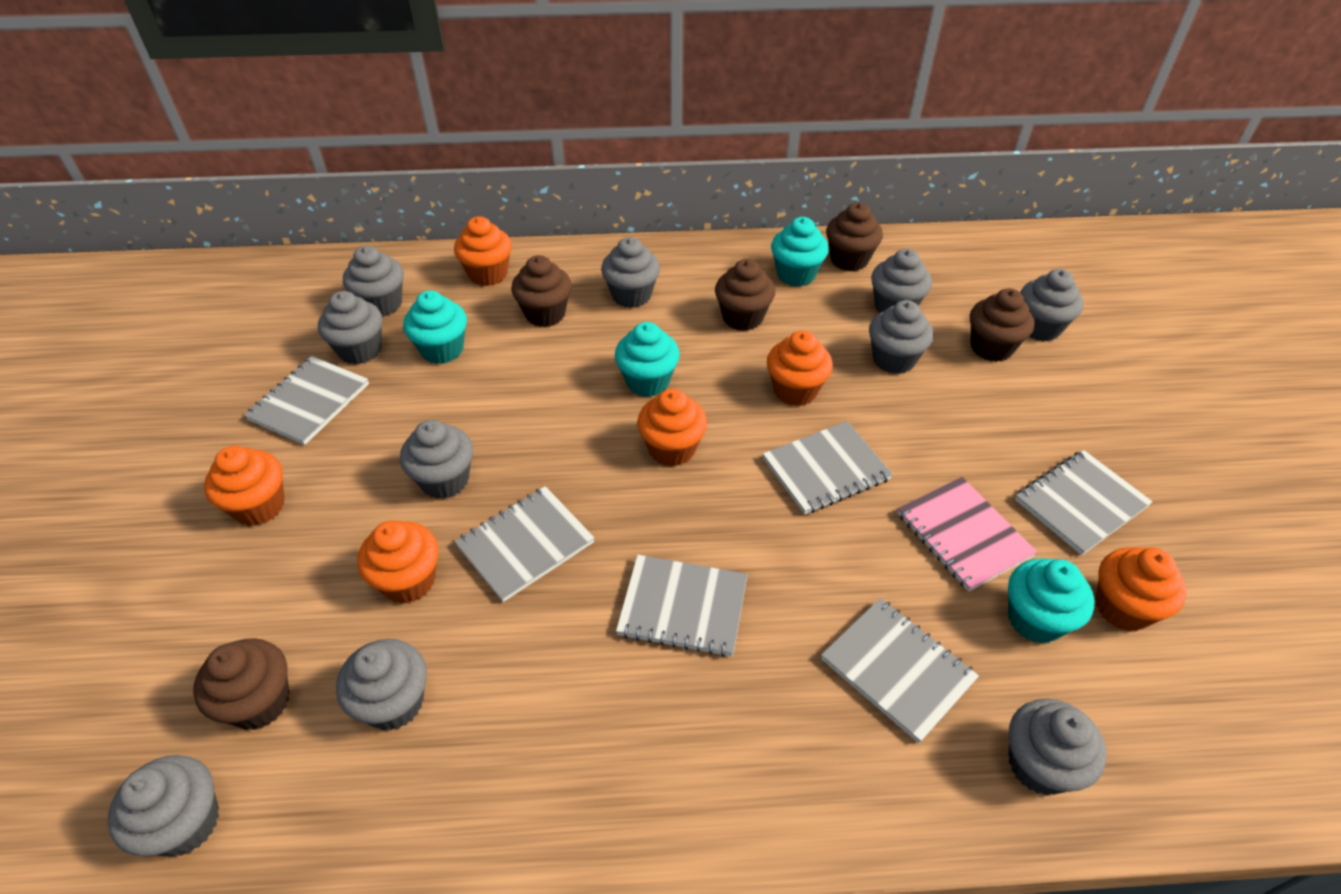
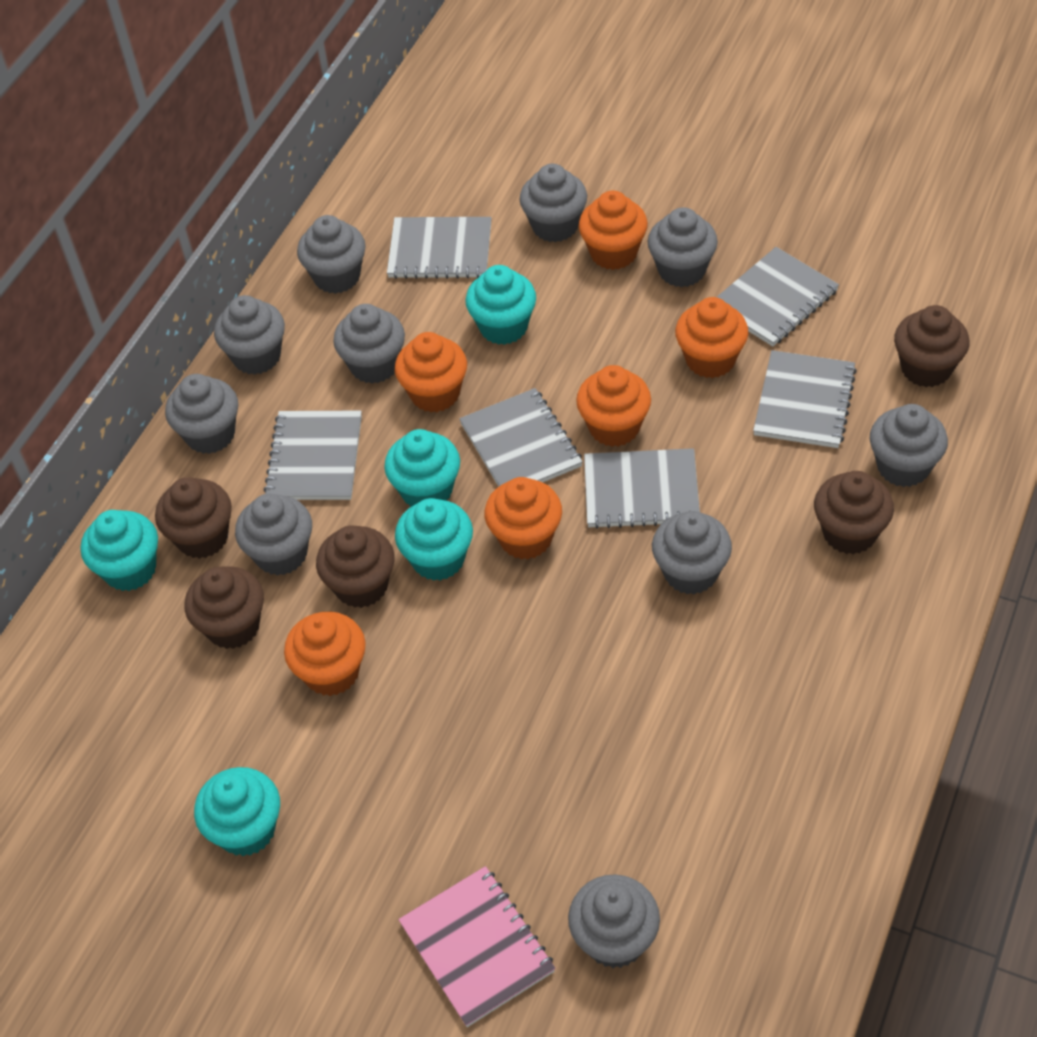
turquoise cupcake: 4 -> 5

